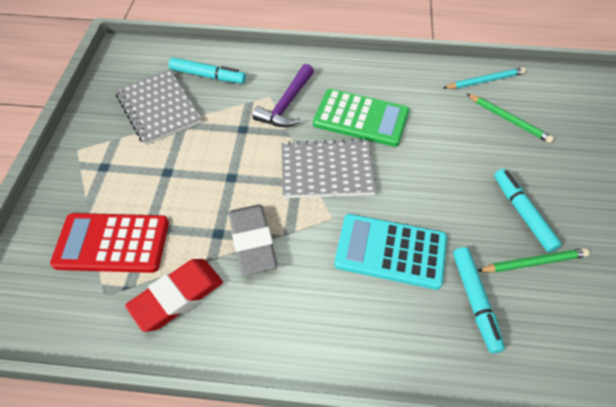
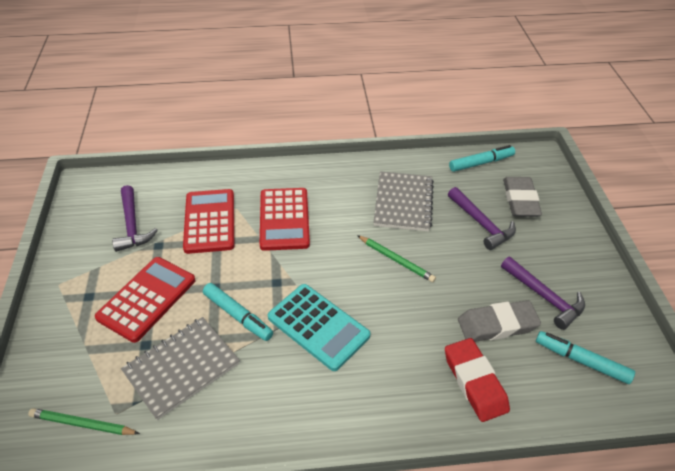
green calculator: 1 -> 0
grey eraser: 1 -> 2
purple hammer: 1 -> 3
red calculator: 1 -> 3
turquoise pencil: 1 -> 0

